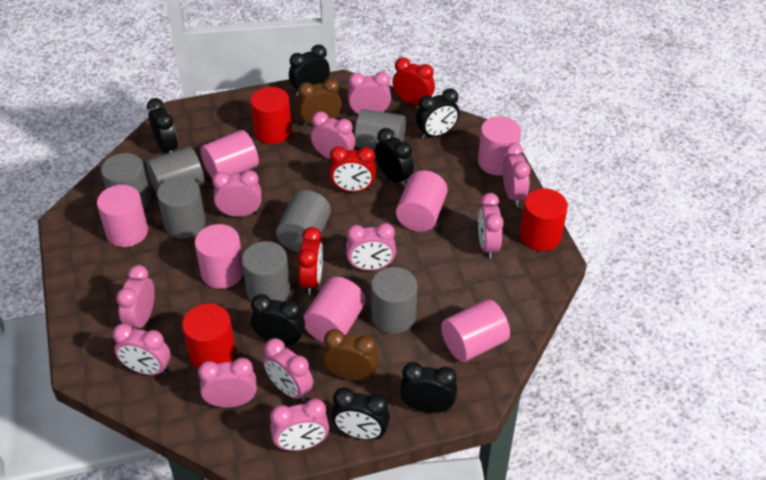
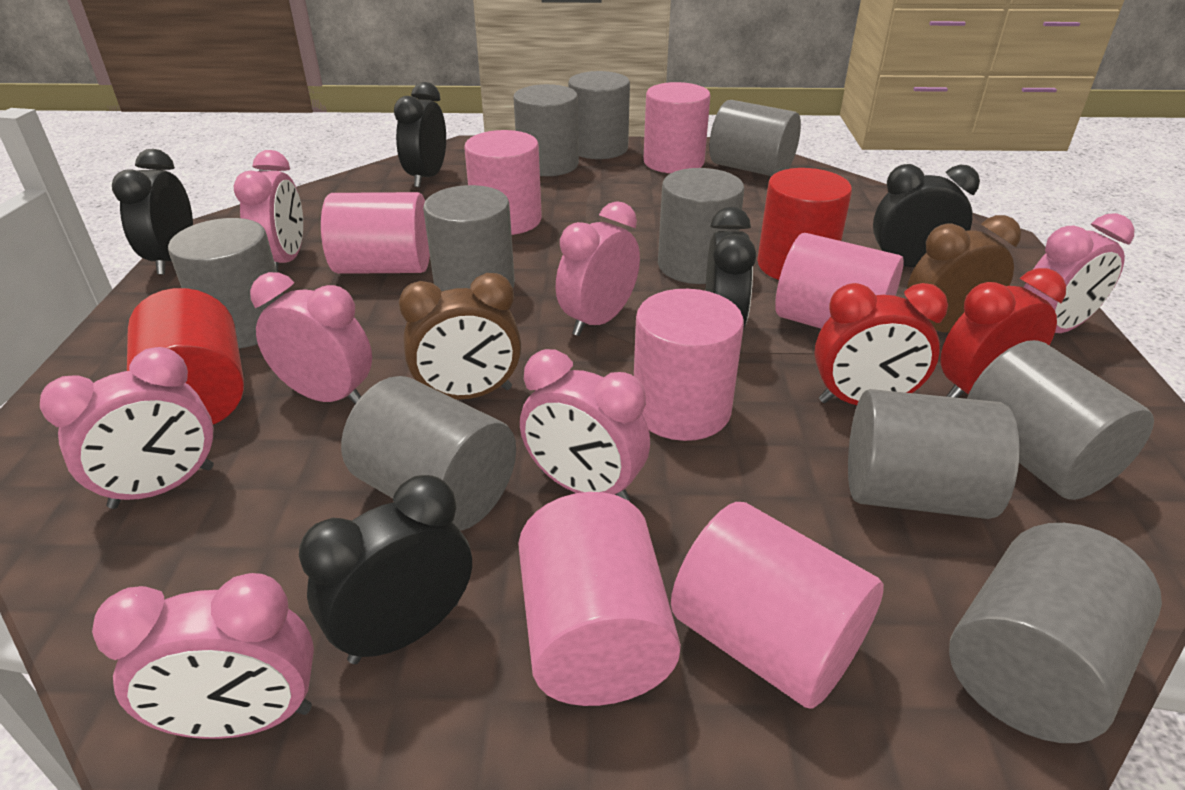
black clock: 7 -> 5
grey cylinder: 7 -> 10
pink clock: 11 -> 7
red clock: 3 -> 2
red cylinder: 3 -> 2

